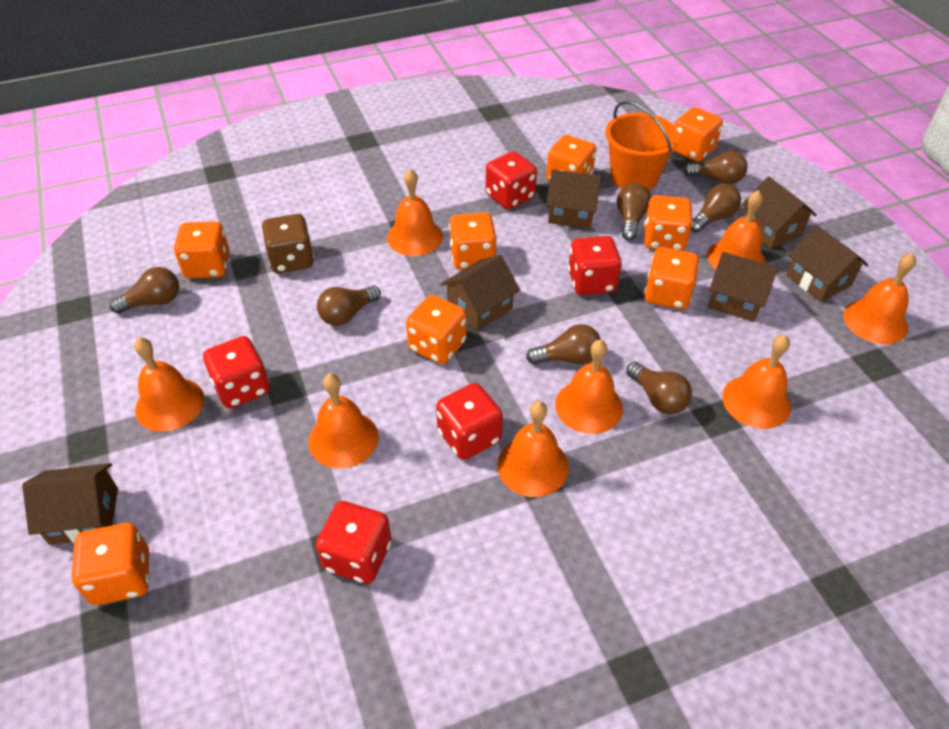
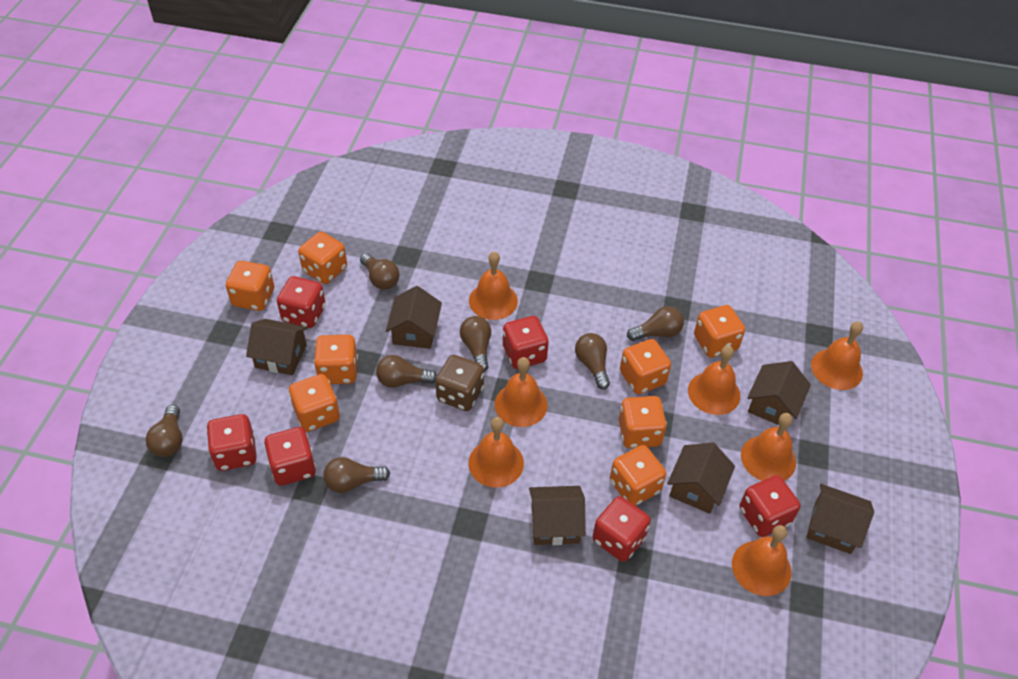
orange bell: 8 -> 7
orange bucket: 1 -> 0
red dice: 5 -> 6

